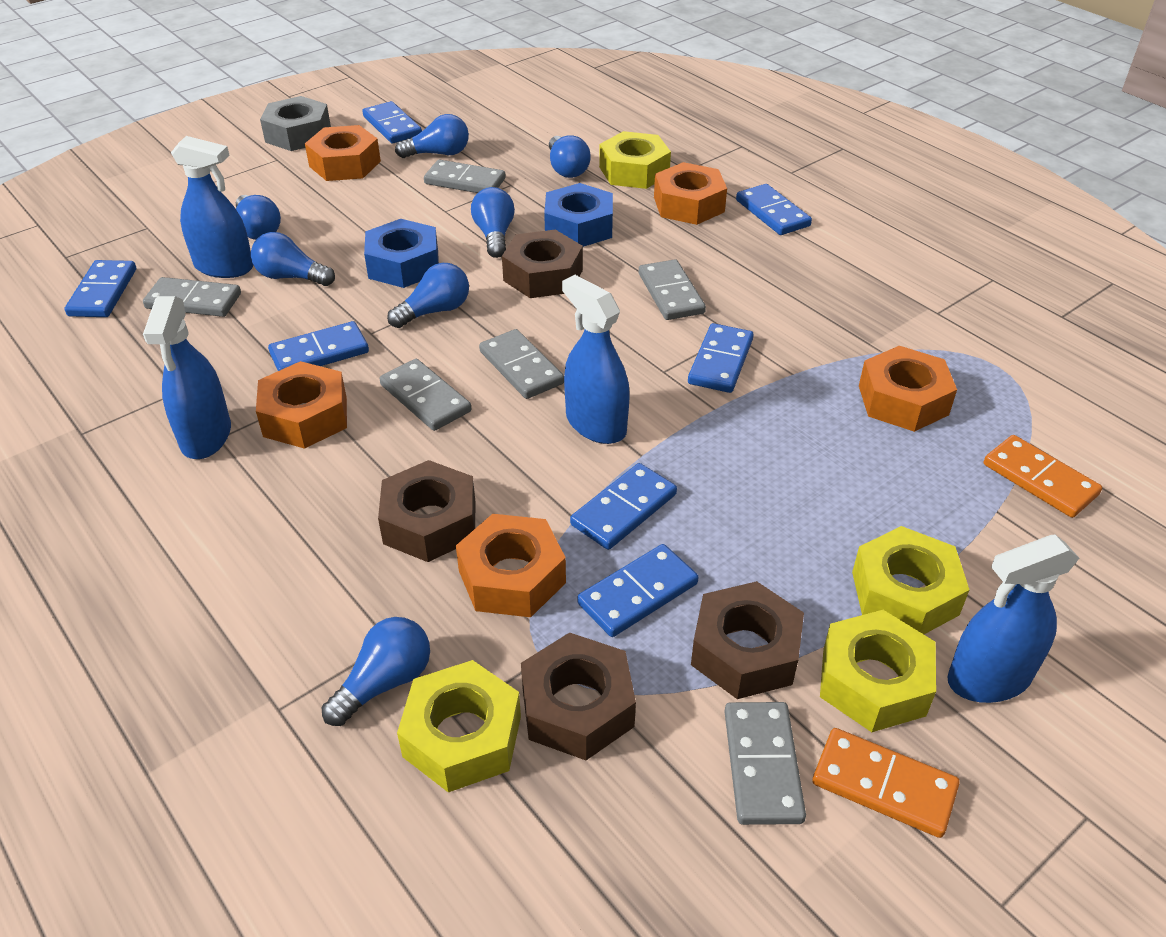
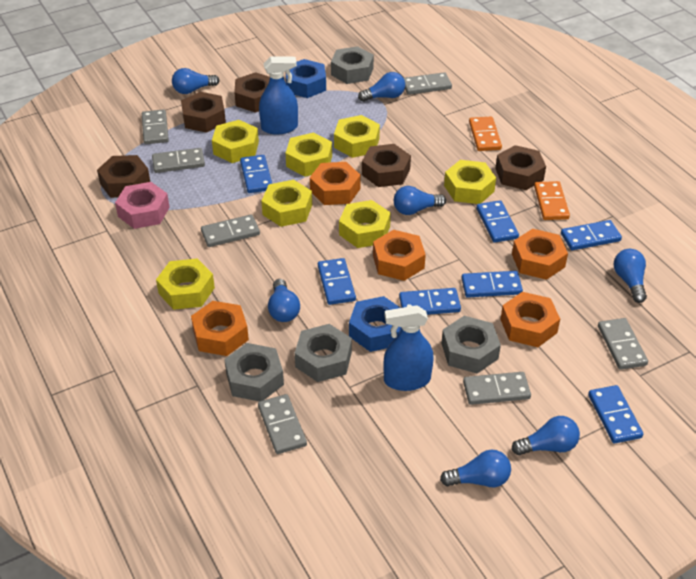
blue spray bottle: 4 -> 2
brown nut: 4 -> 5
grey domino: 6 -> 7
grey nut: 1 -> 4
pink nut: 0 -> 1
yellow nut: 4 -> 7

